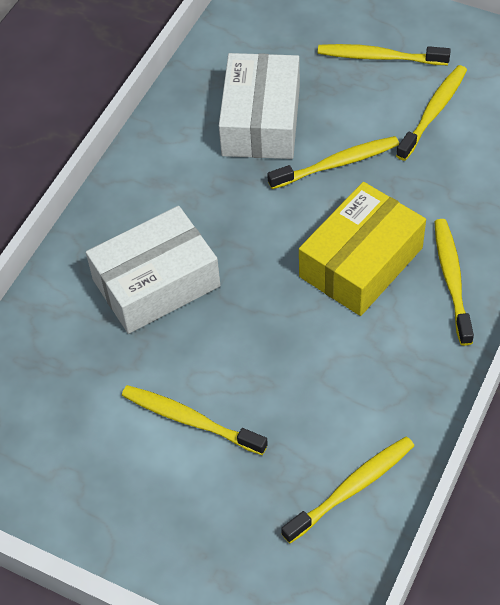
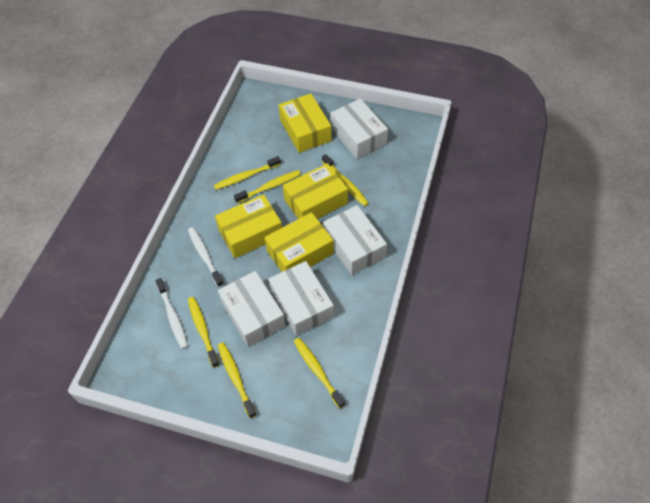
white box: 2 -> 4
white toothbrush: 0 -> 2
yellow box: 1 -> 4

